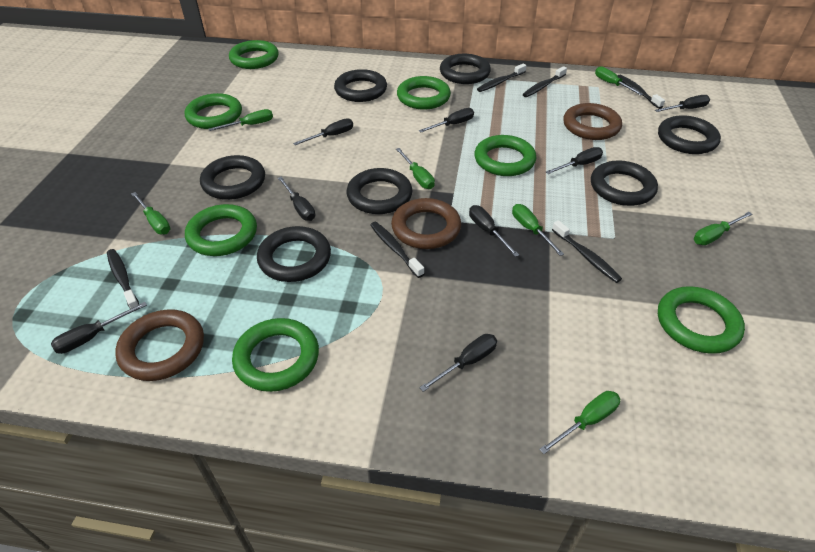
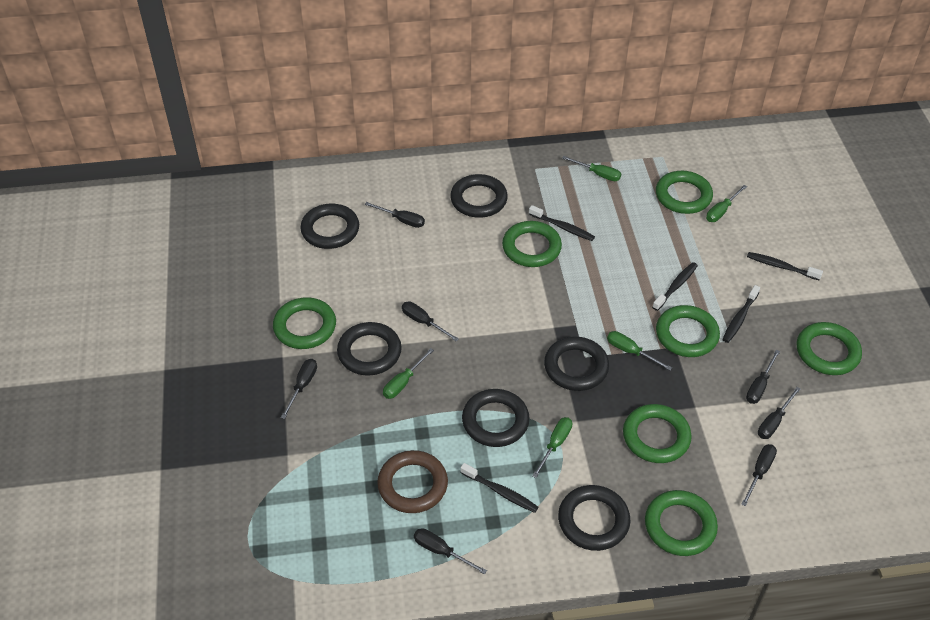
black ring: 7 -> 6
black screwdriver: 8 -> 7
black toothbrush: 6 -> 5
brown ring: 3 -> 1
green screwdriver: 7 -> 5

